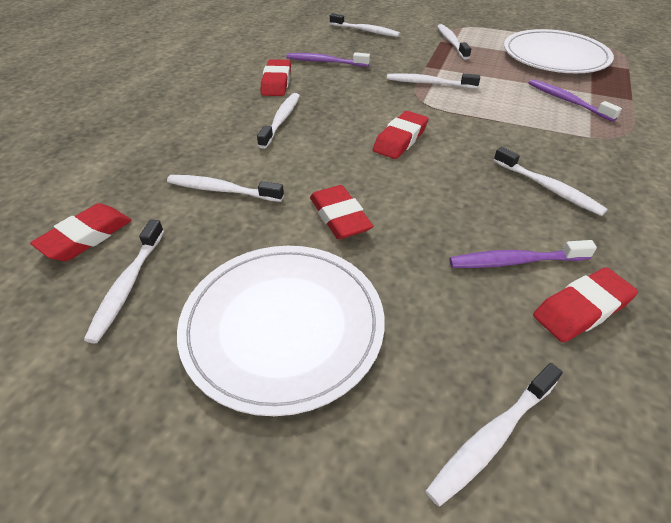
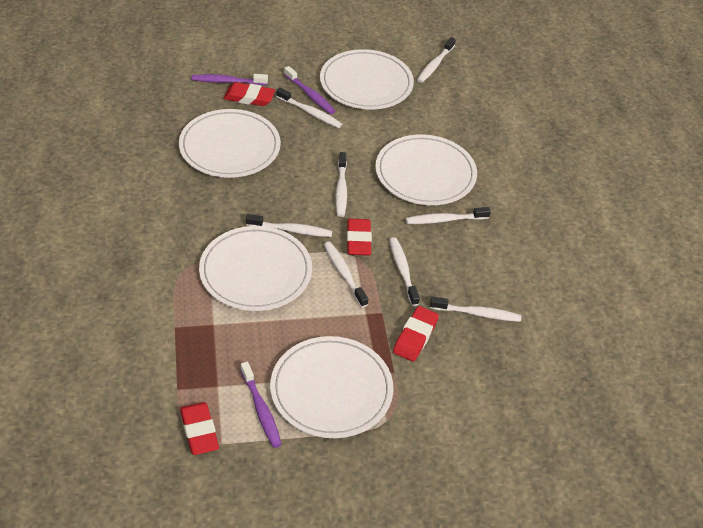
red eraser: 5 -> 4
white plate: 2 -> 5

